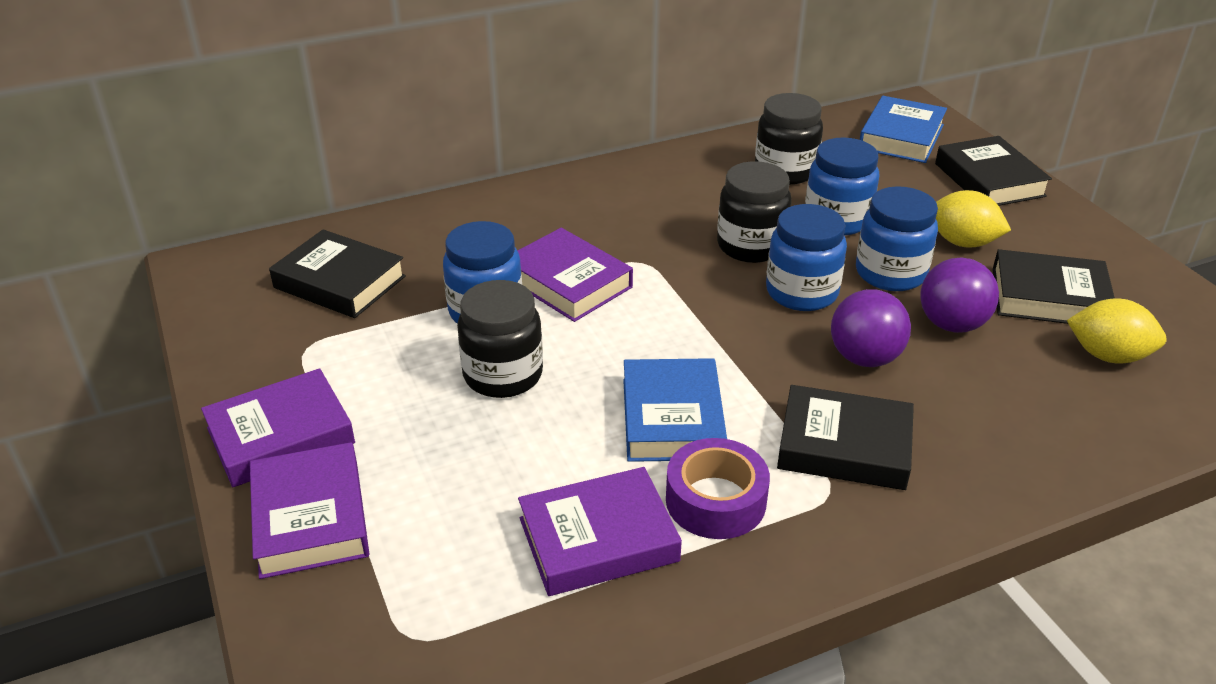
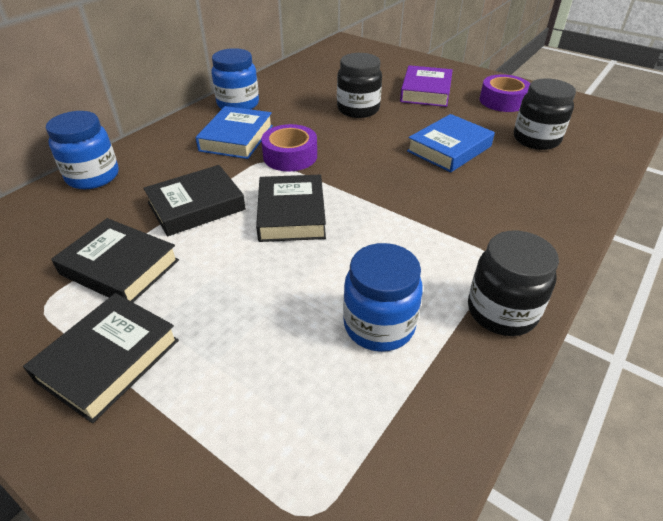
blue jar: 4 -> 3
purple ball: 2 -> 0
purple book: 4 -> 1
purple tape: 1 -> 2
yellow lemon: 2 -> 0

